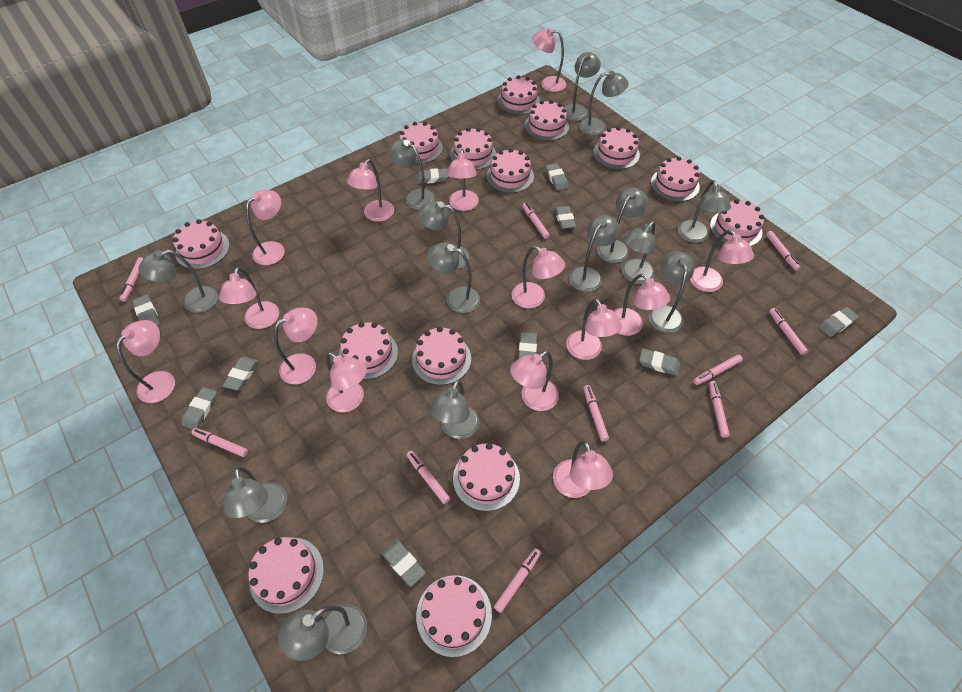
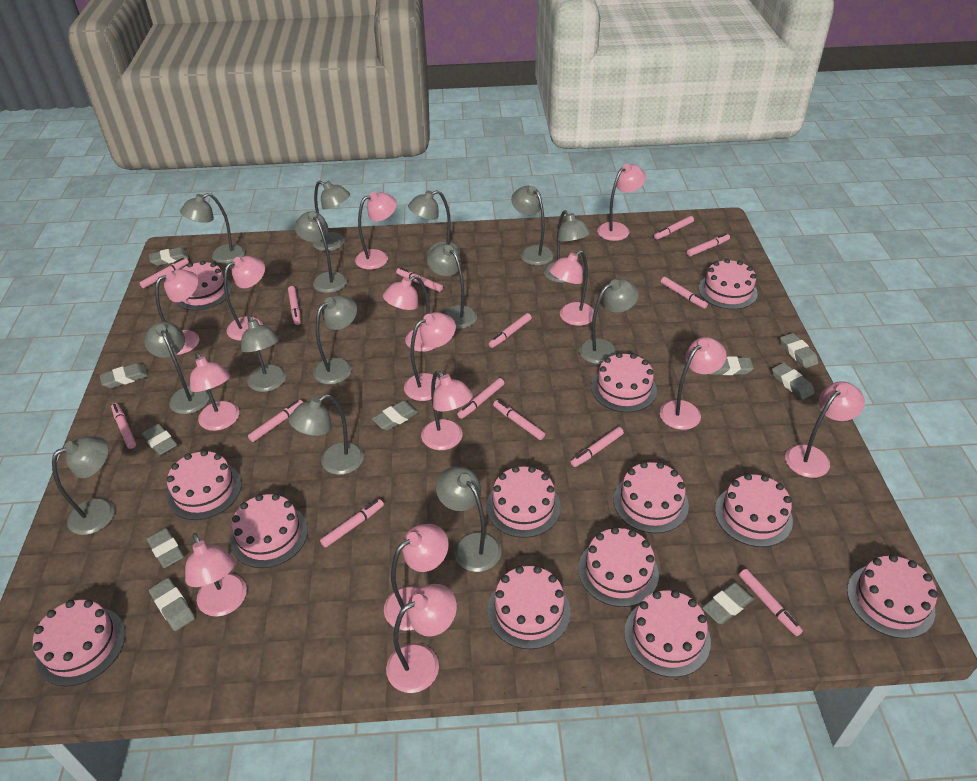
pink cake: 14 -> 13
pink marker: 10 -> 14

